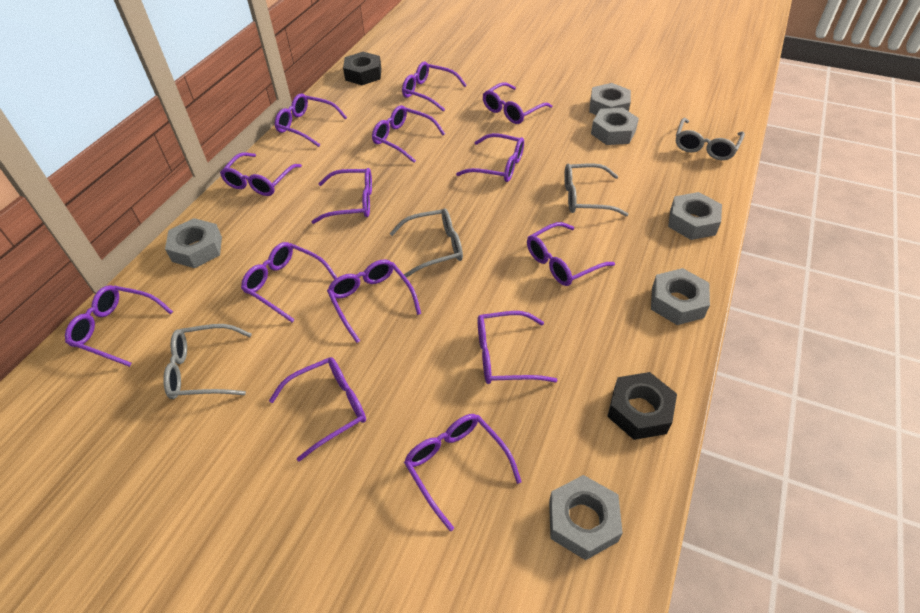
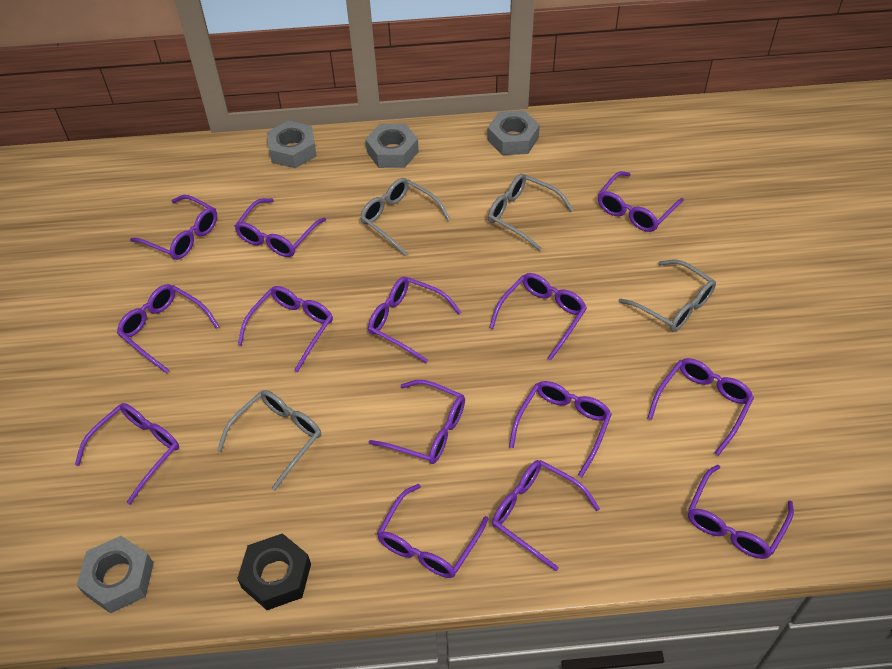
black nut: 2 -> 1
grey nut: 6 -> 4

